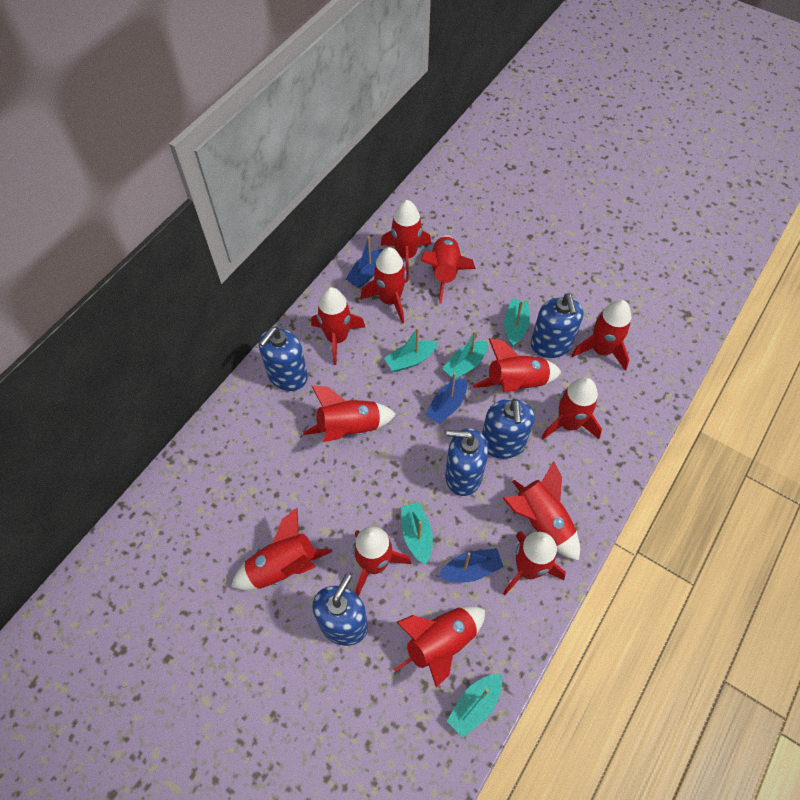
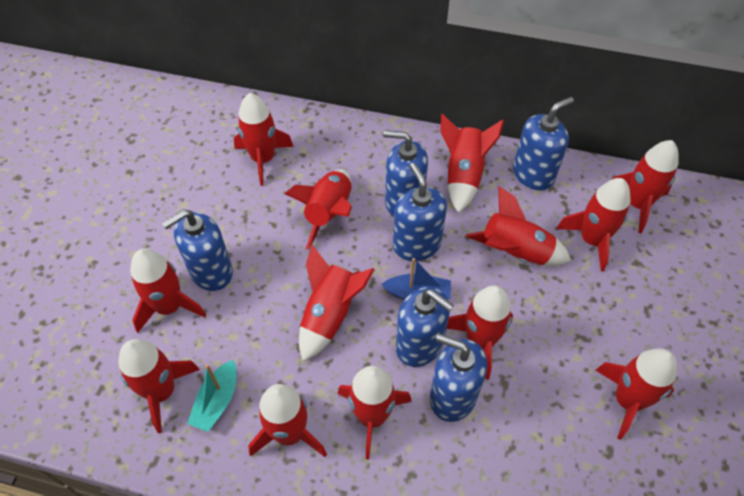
blue boat: 3 -> 1
blue soap dispenser: 5 -> 6
turquoise boat: 5 -> 1

